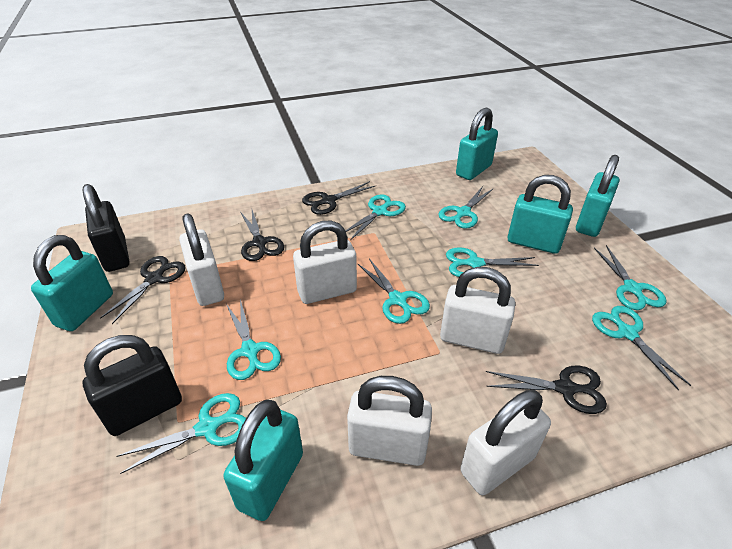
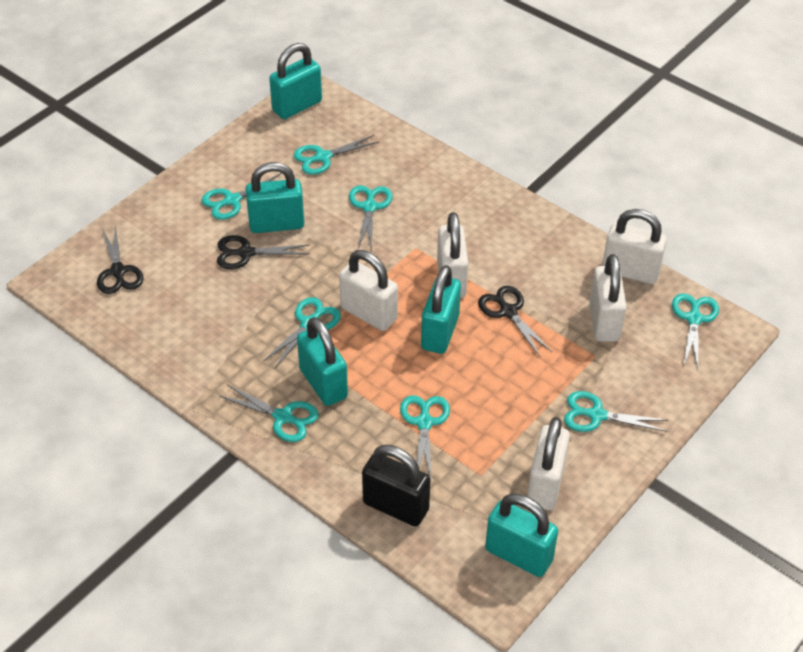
black padlock: 2 -> 1
black scissors: 4 -> 3

